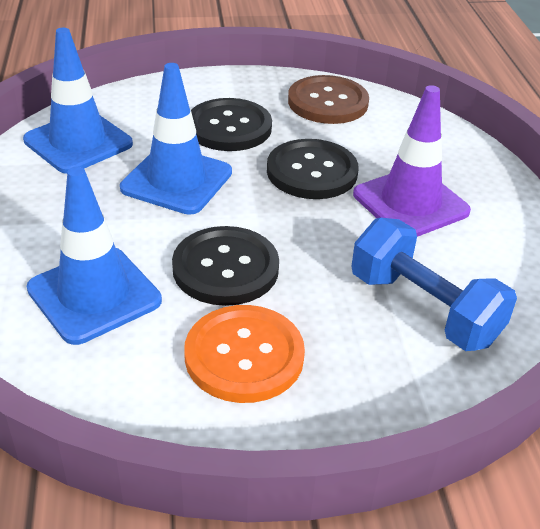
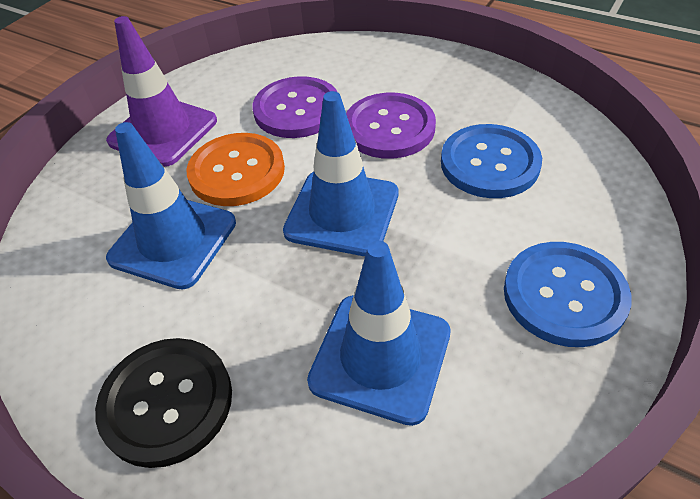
black button: 3 -> 1
blue button: 0 -> 2
blue dumbbell: 1 -> 0
brown button: 1 -> 0
purple button: 0 -> 2

